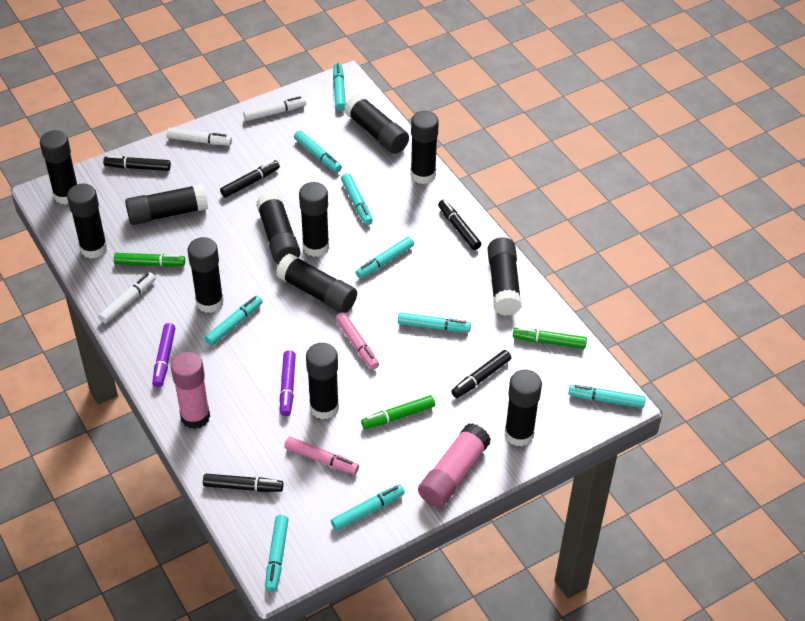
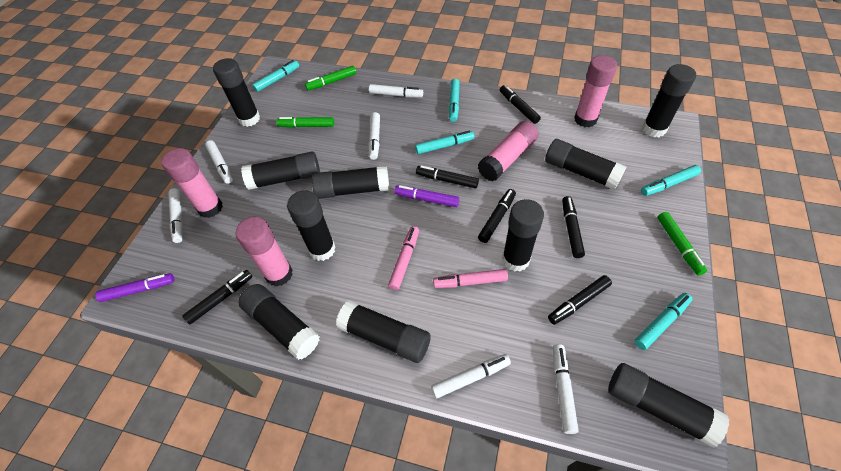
black glue stick: 12 -> 10
black marker: 5 -> 6
pink glue stick: 2 -> 4
turquoise marker: 9 -> 5
white marker: 3 -> 6

